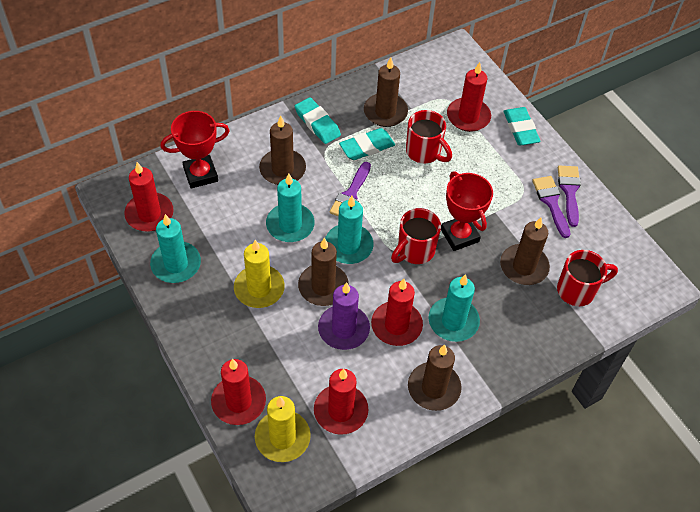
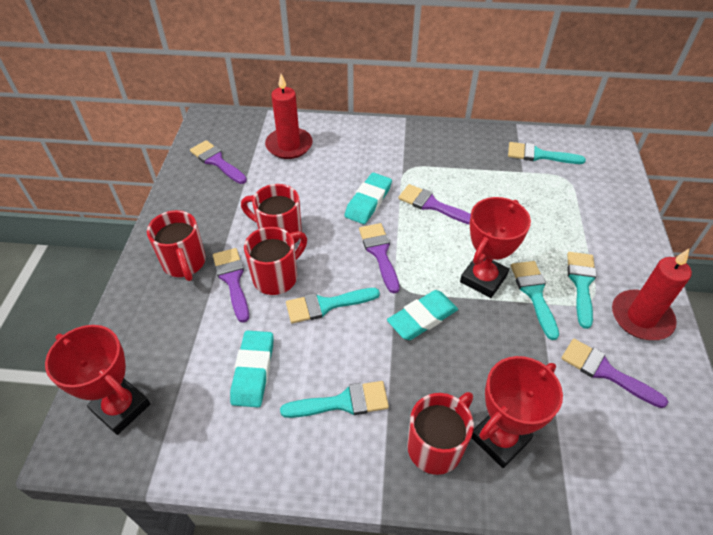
brown candle: 5 -> 0
purple brush: 3 -> 5
purple candle: 1 -> 0
red candle: 5 -> 2
red mug: 3 -> 4
red trophy: 2 -> 3
turquoise brush: 0 -> 5
turquoise candle: 4 -> 0
yellow candle: 2 -> 0

